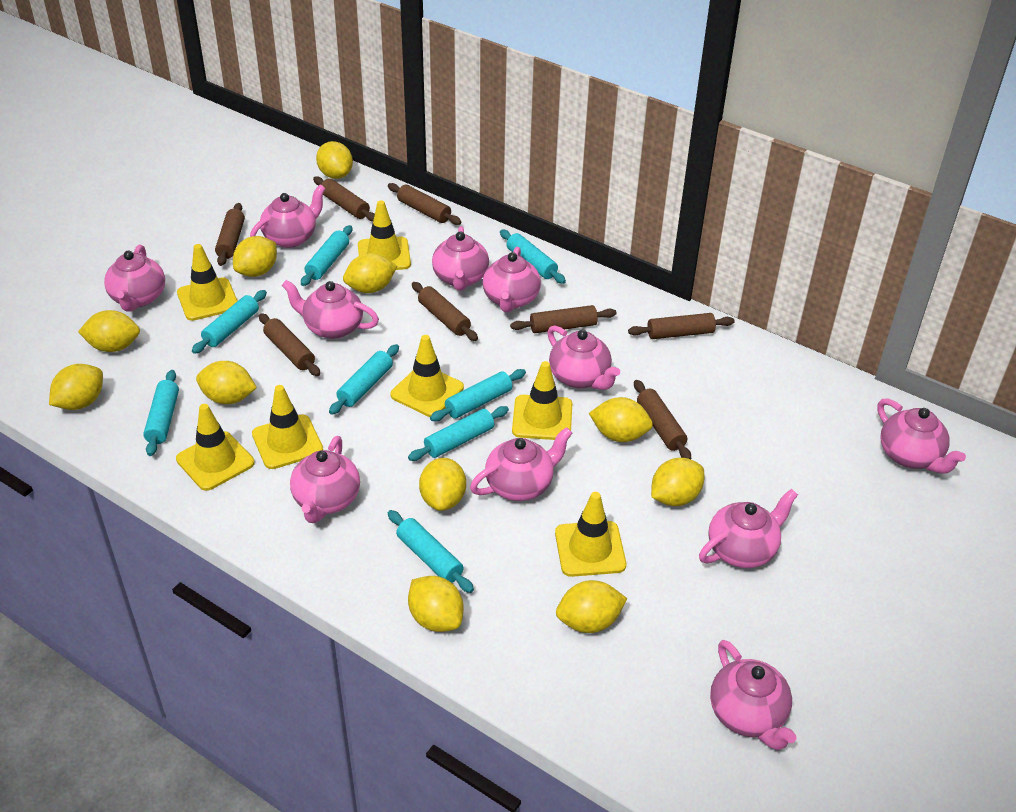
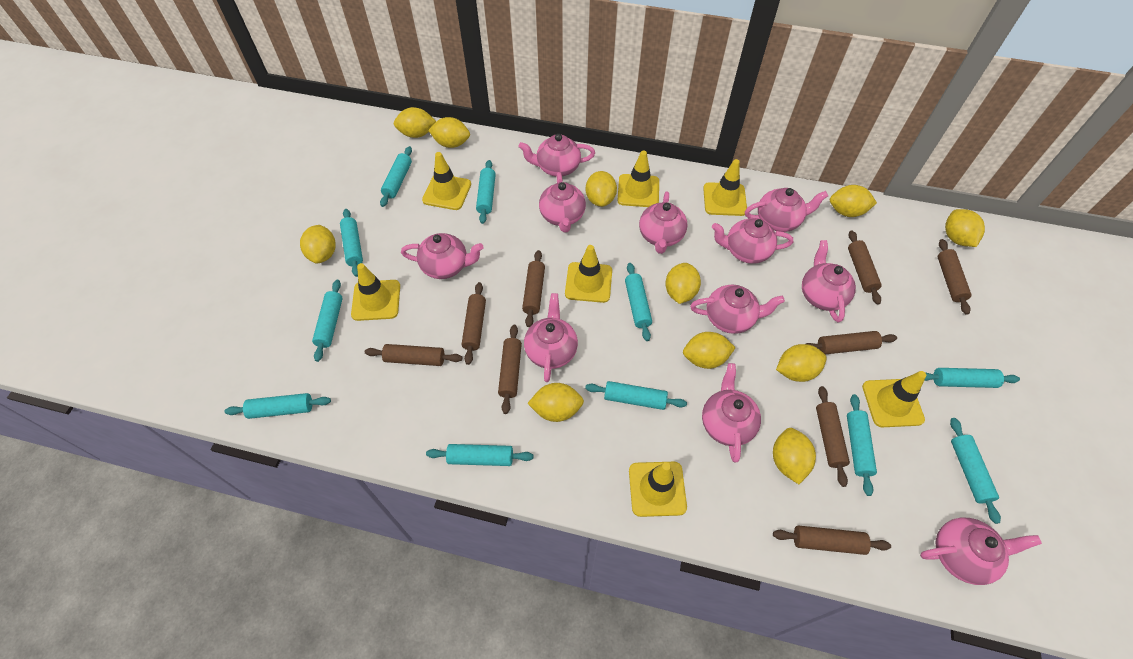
brown rolling pin: 8 -> 9
turquoise rolling pin: 8 -> 11

